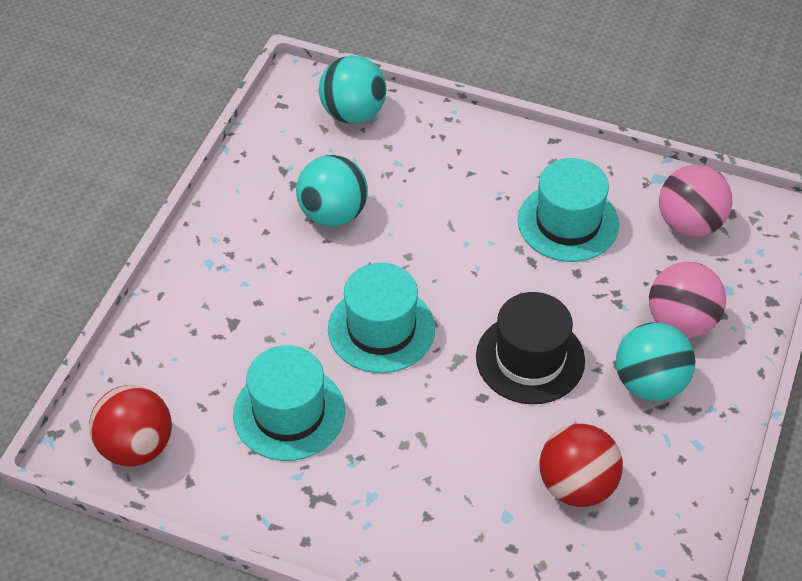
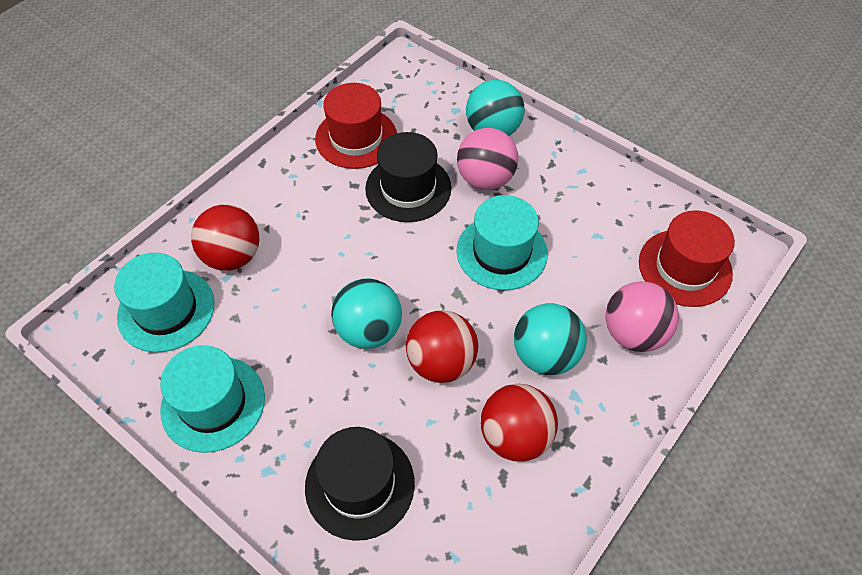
black hat: 1 -> 2
red ball: 2 -> 3
red hat: 0 -> 2

